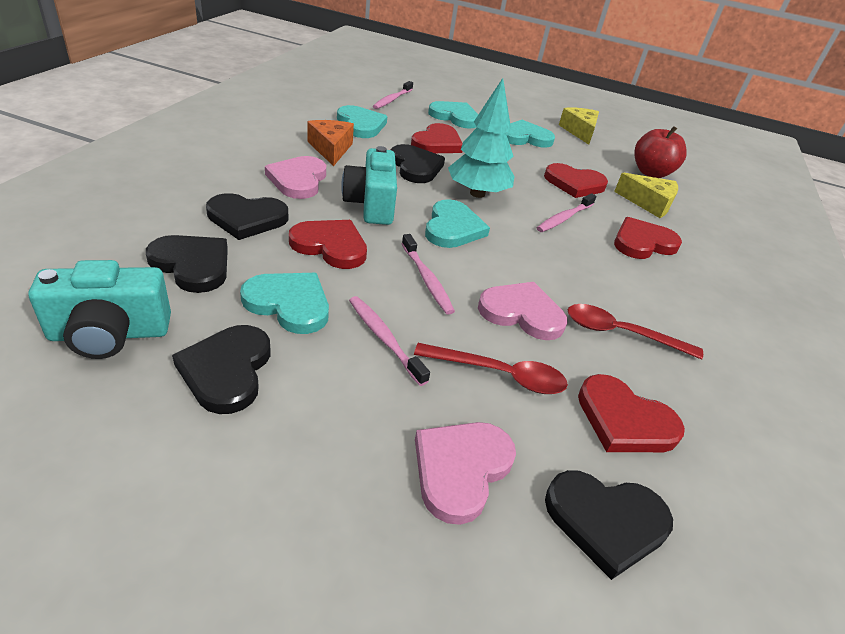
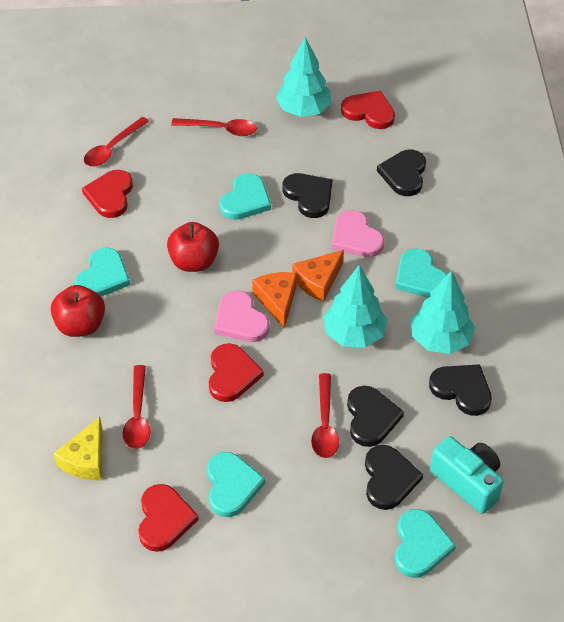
orange cheese: 1 -> 2
pink heart: 3 -> 2
pink toothbrush: 4 -> 0
red apple: 1 -> 2
red heart: 5 -> 4
red spoon: 2 -> 4
turquoise camera: 2 -> 1
turquoise tree: 1 -> 3
yellow cheese: 2 -> 1

